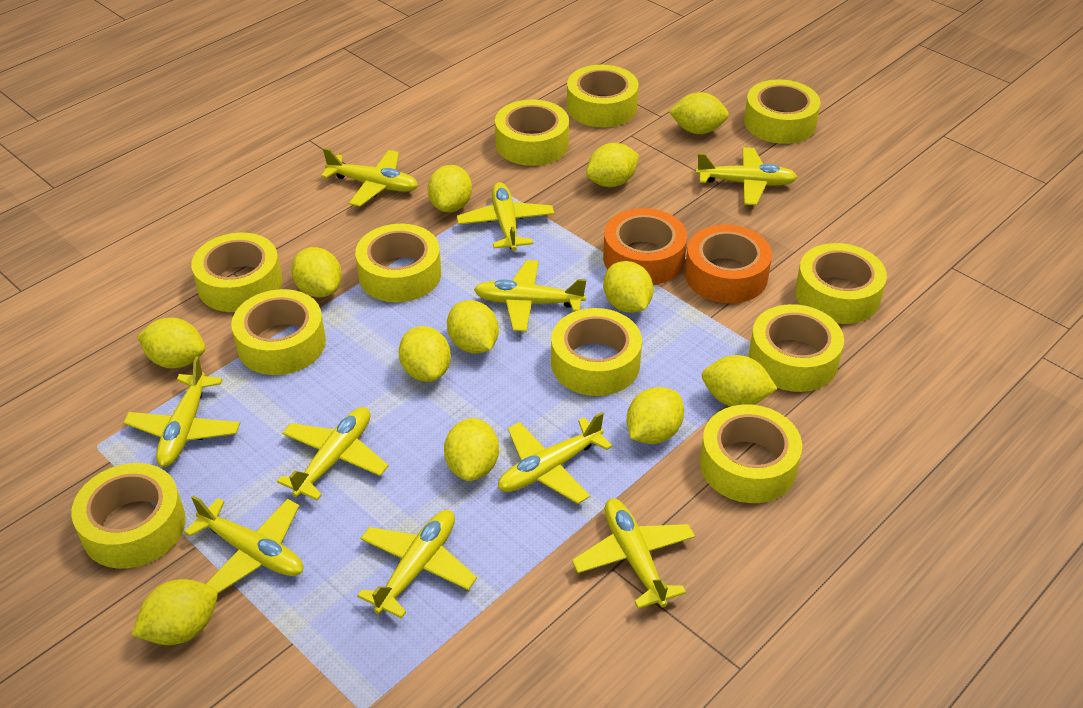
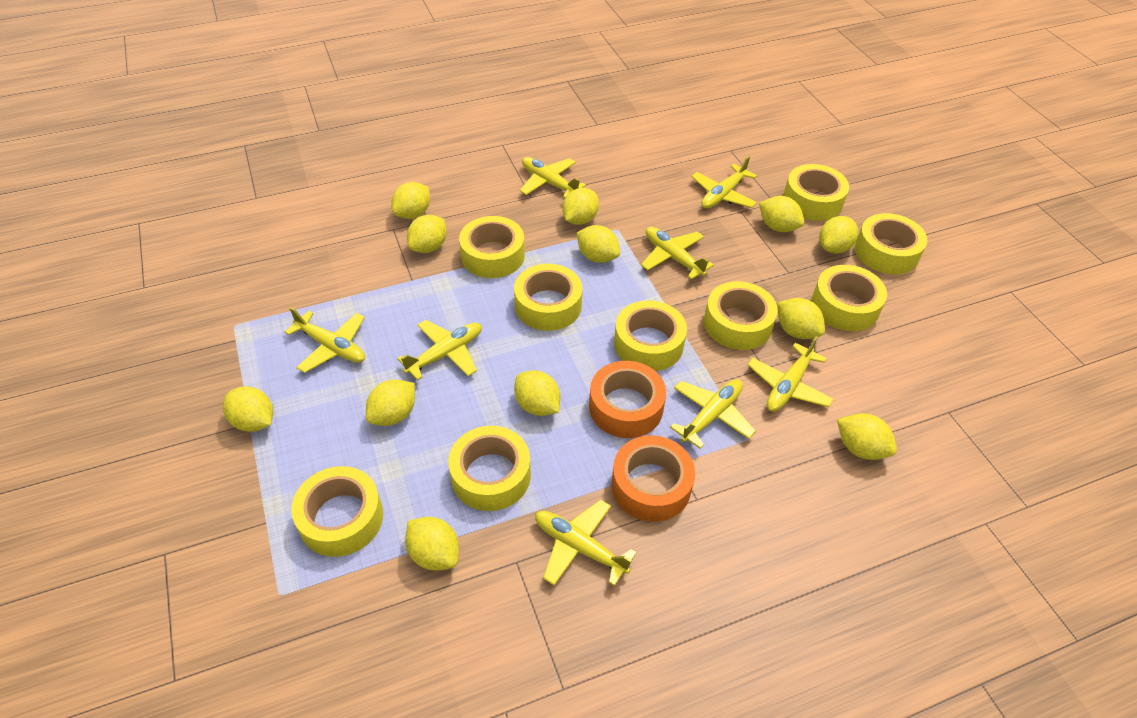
yellow plane: 10 -> 8
yellow tape: 11 -> 9

